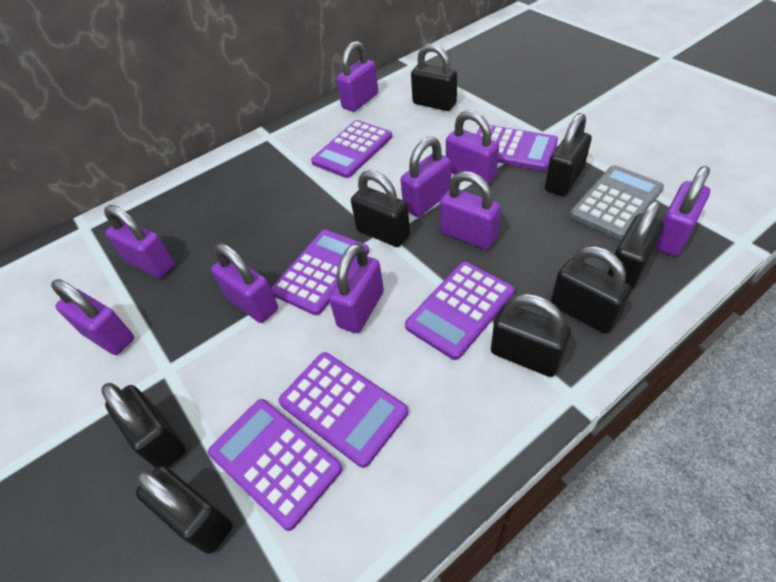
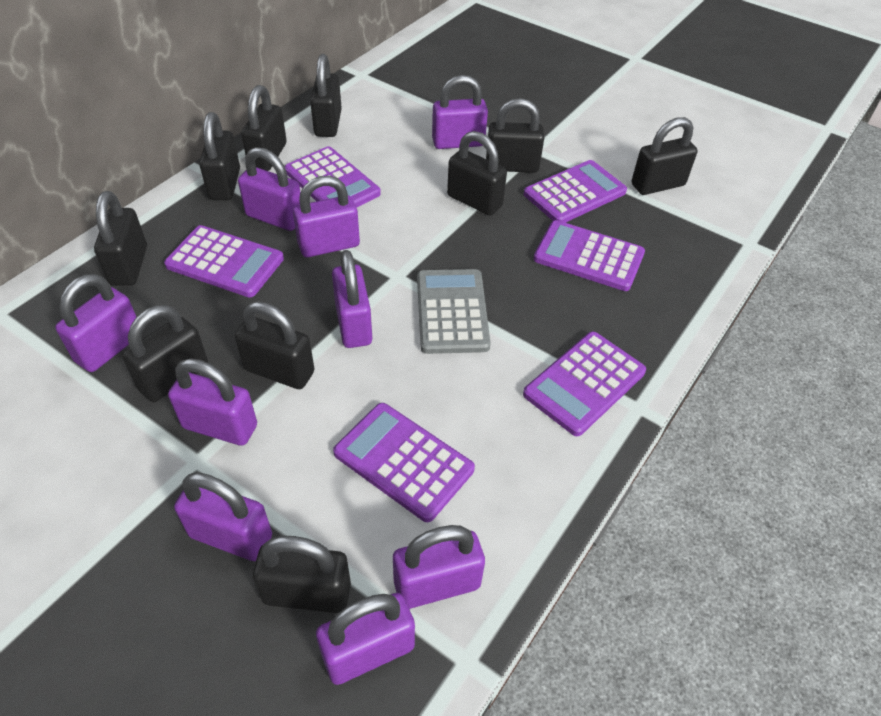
black padlock: 8 -> 10

